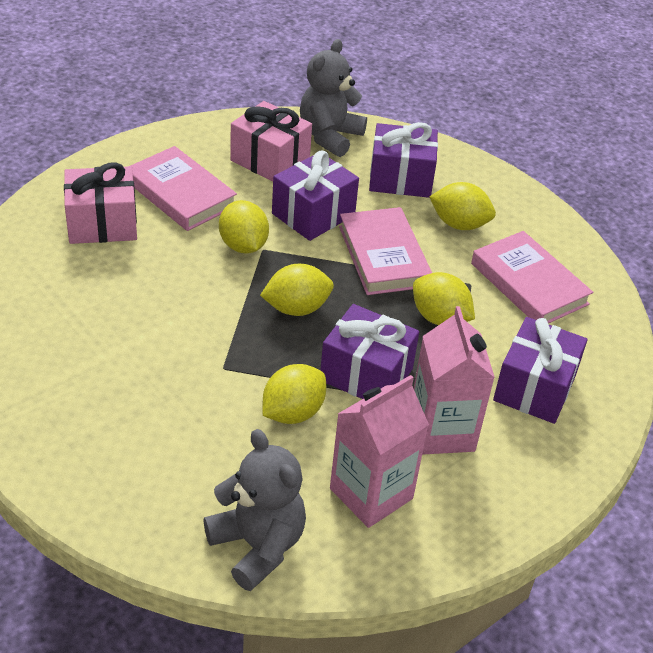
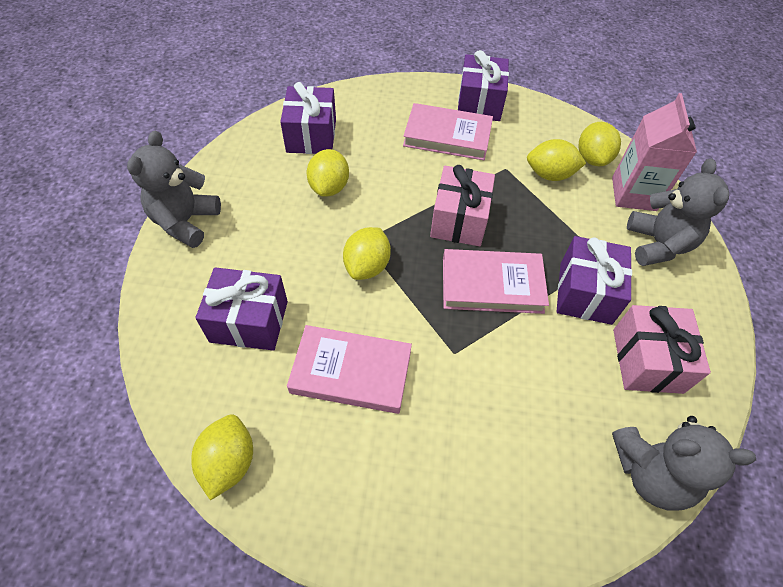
grey teddy bear: 2 -> 3
pink carton: 2 -> 1

